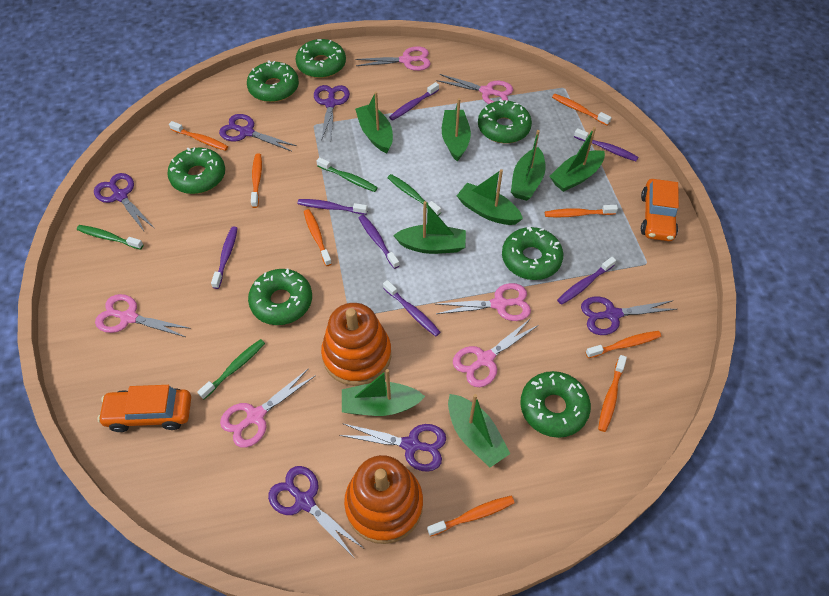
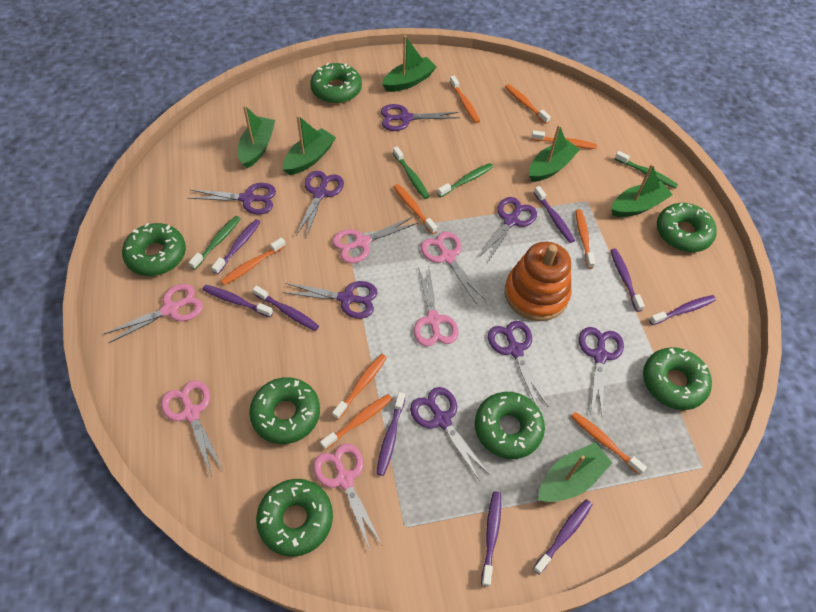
green boat: 8 -> 6
orange car: 2 -> 0
orange stacking toy: 2 -> 1
orange toothbrush: 8 -> 9
purple scissors: 6 -> 8
purple toothbrush: 7 -> 9

